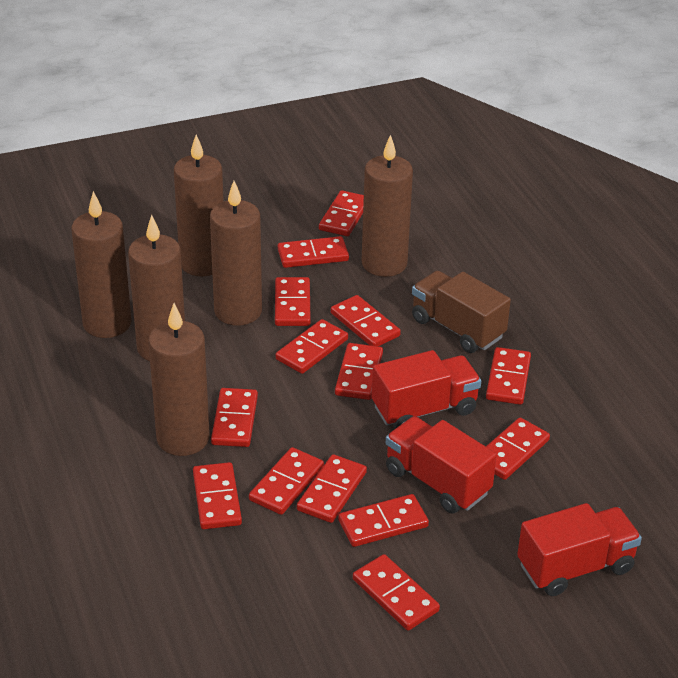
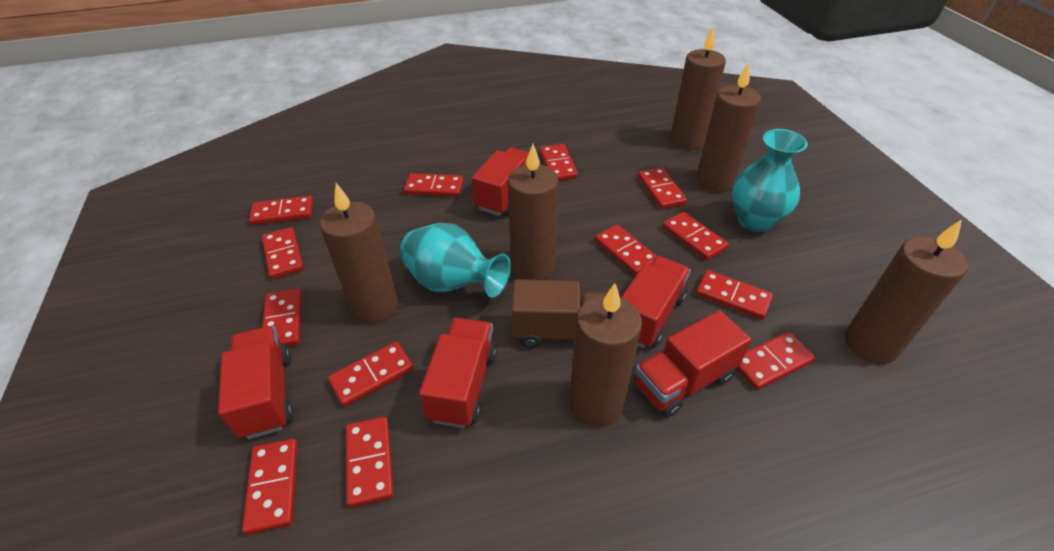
red domino: 14 -> 13
red truck: 3 -> 5
turquoise vase: 0 -> 2

